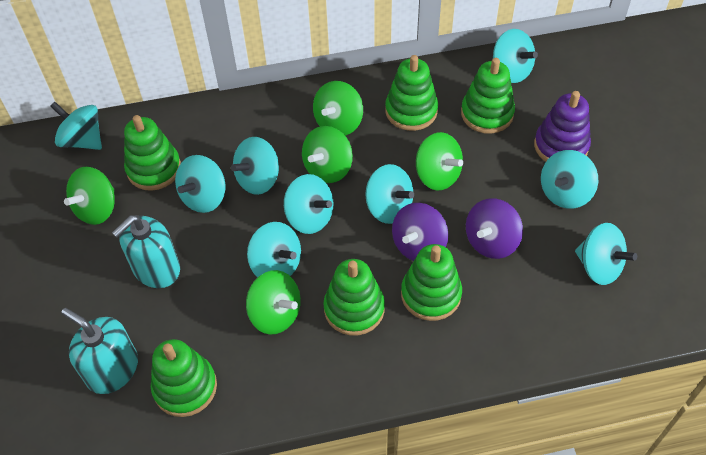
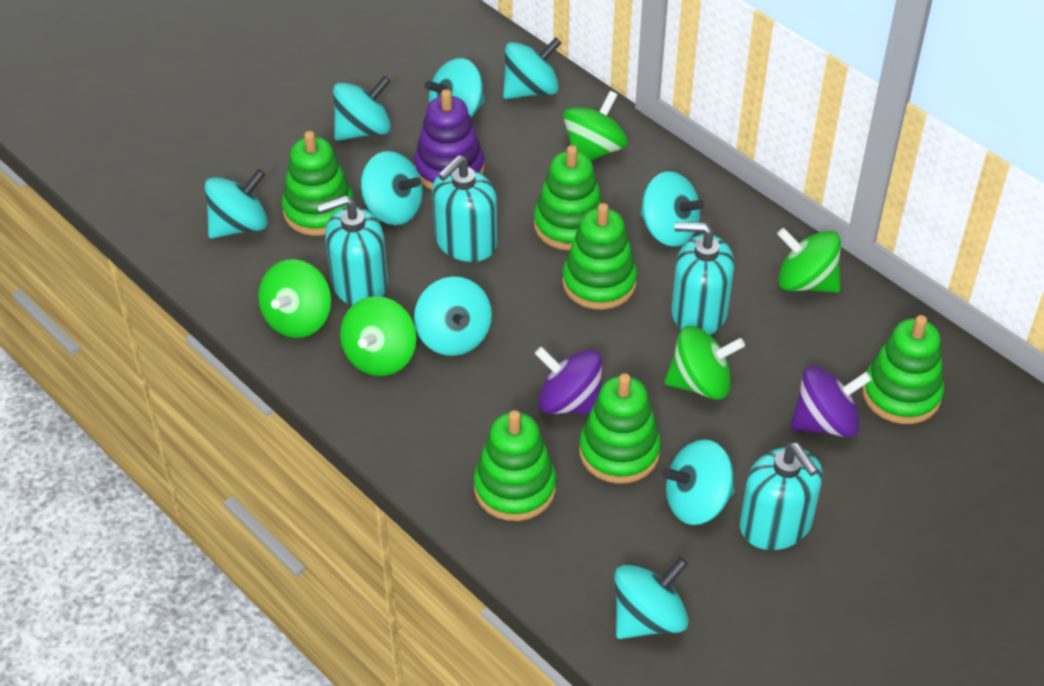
turquoise soap dispenser: 2 -> 4

